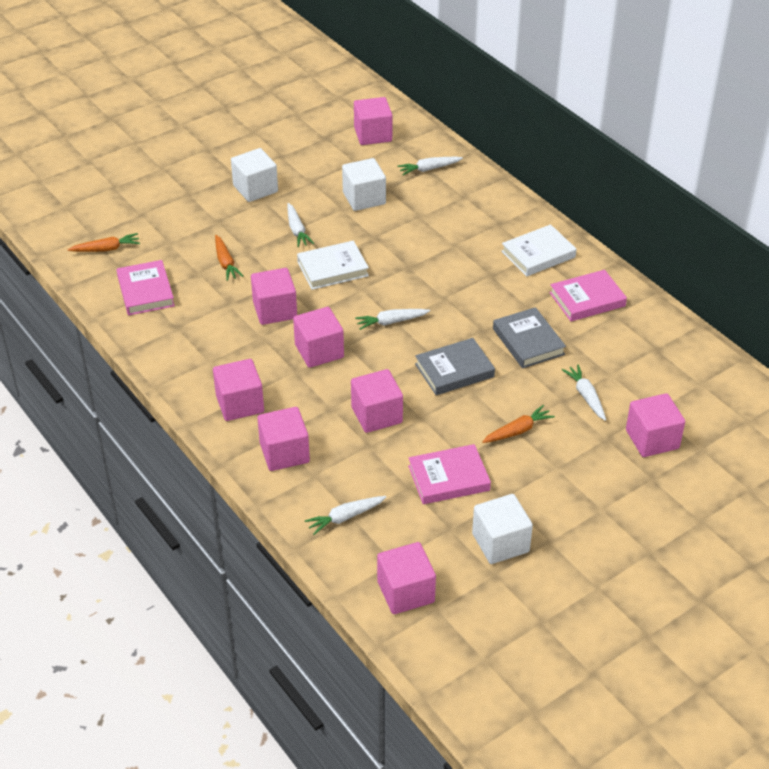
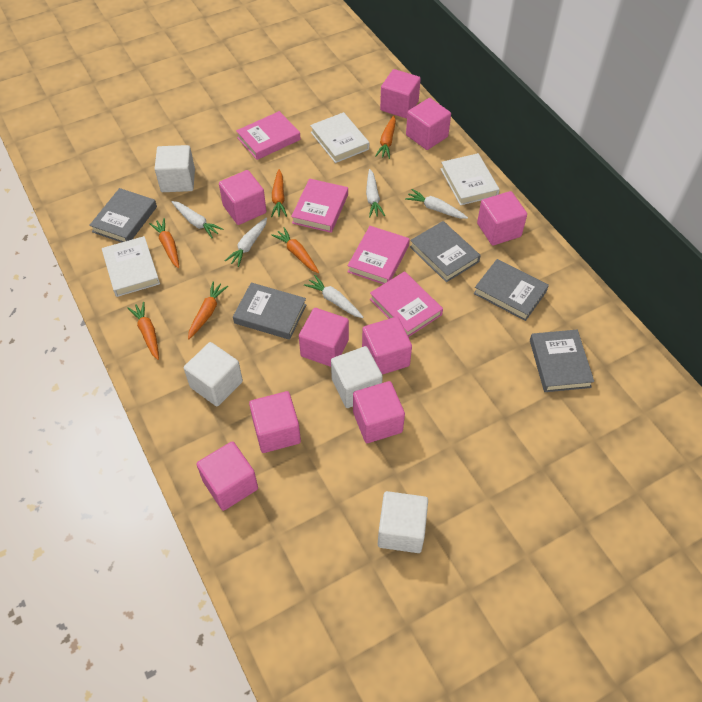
grey book: 2 -> 5
orange carrot: 3 -> 6
pink book: 3 -> 4
pink cube: 8 -> 9
white book: 2 -> 3
white cube: 3 -> 4

